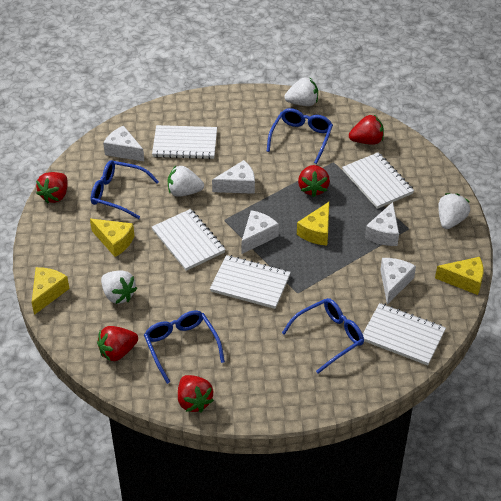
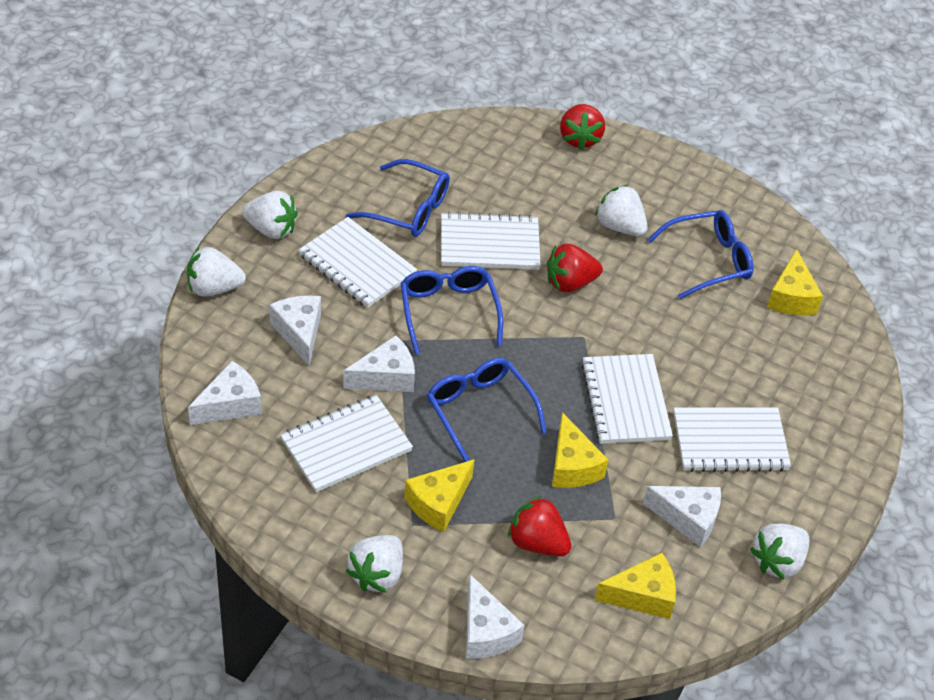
red strawberry: 5 -> 3
white strawberry: 4 -> 5

